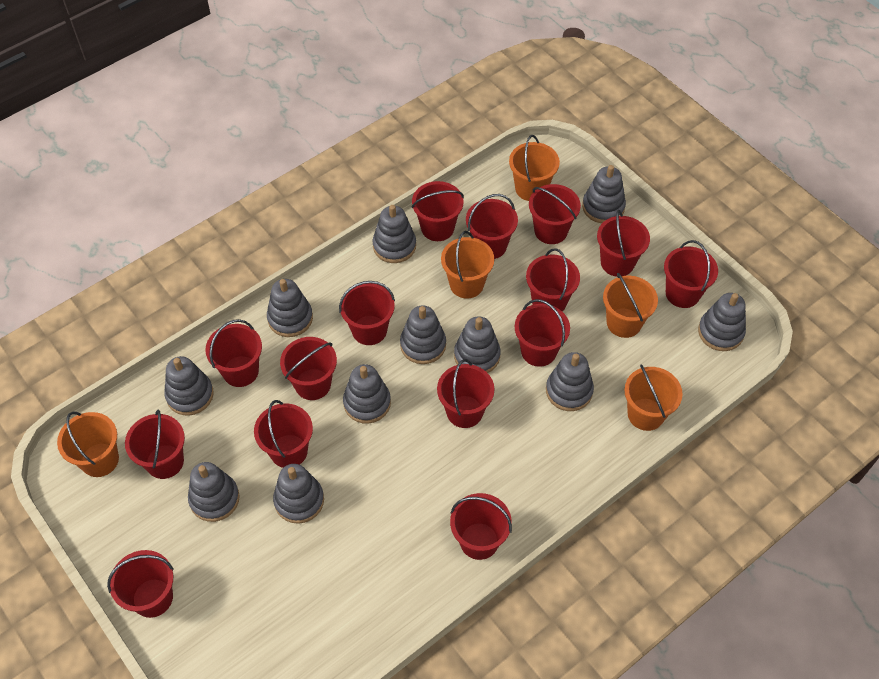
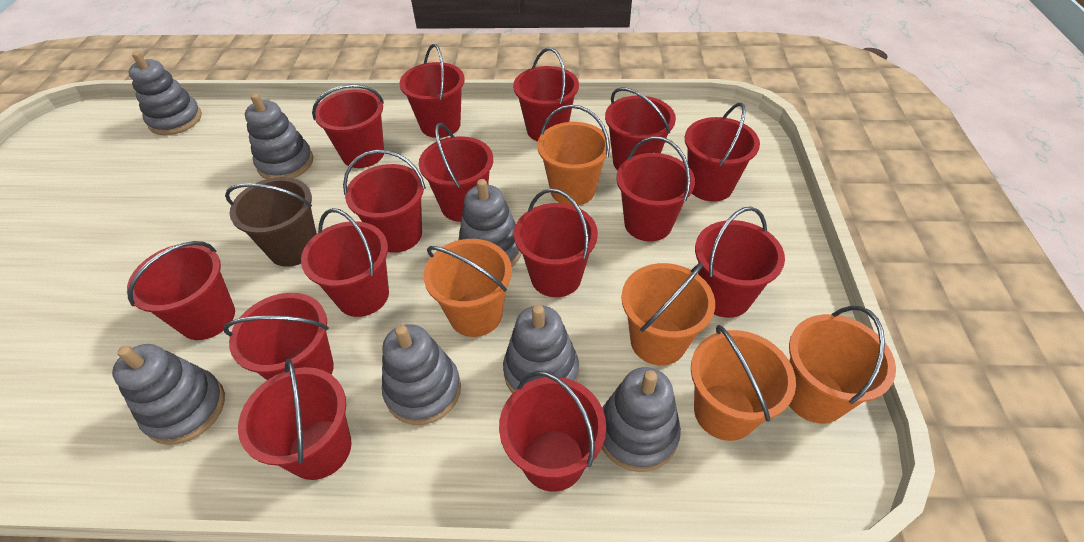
brown bucket: 0 -> 1
grey stacking toy: 11 -> 7

